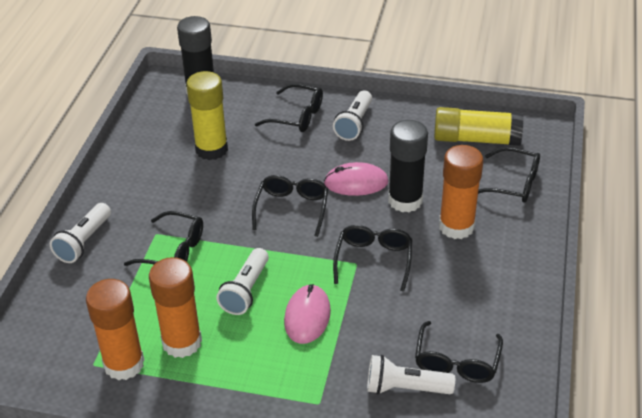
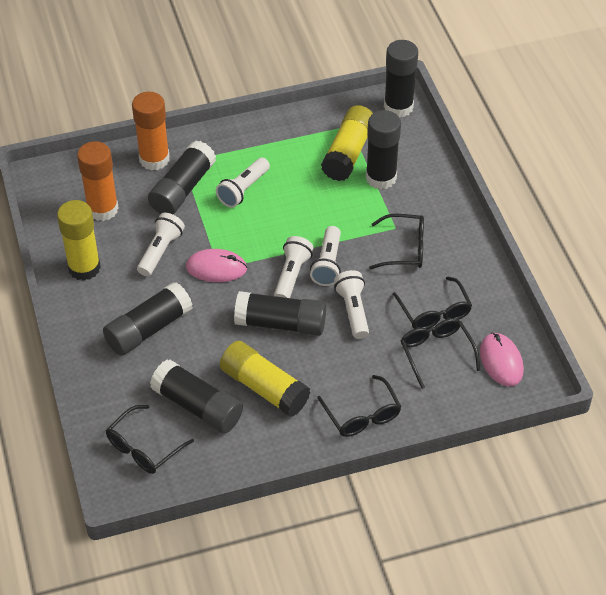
black glasses: 6 -> 5
black glue stick: 2 -> 6
orange glue stick: 3 -> 2
white flashlight: 4 -> 5
yellow glue stick: 2 -> 3

